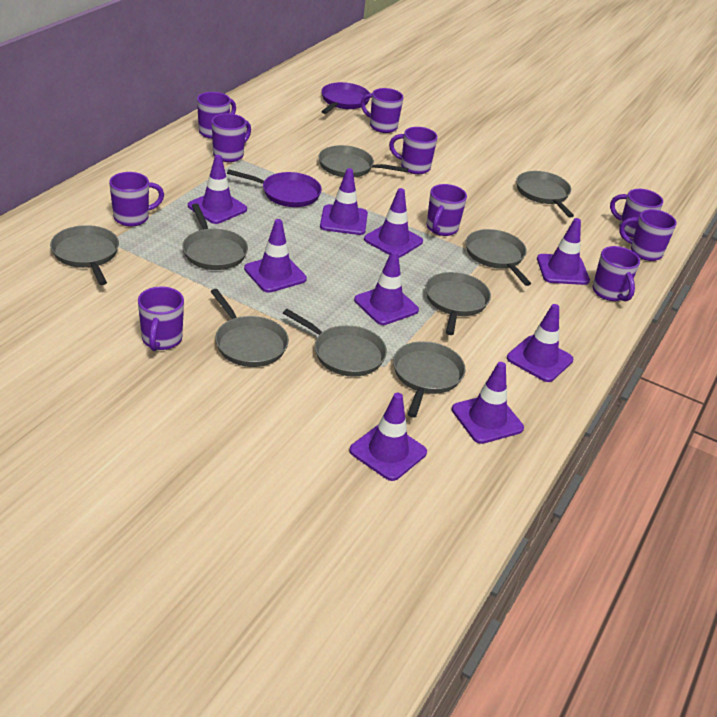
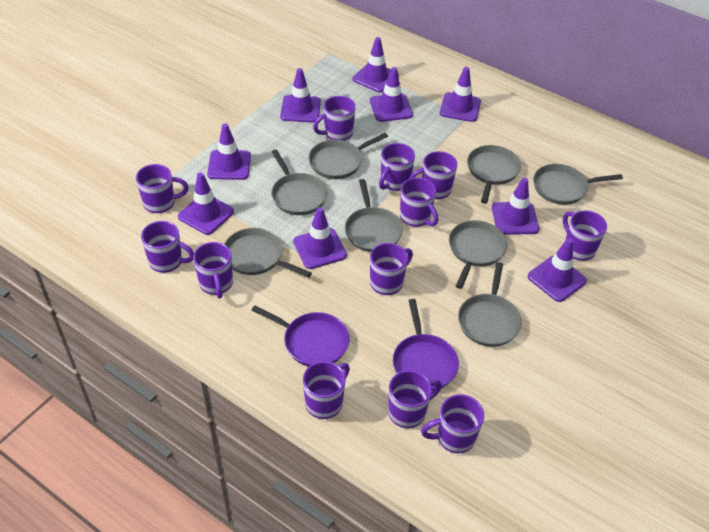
grey pan: 9 -> 8
purple mug: 10 -> 12

